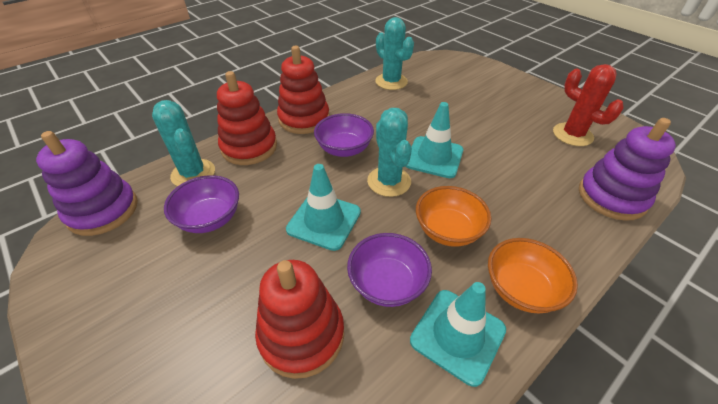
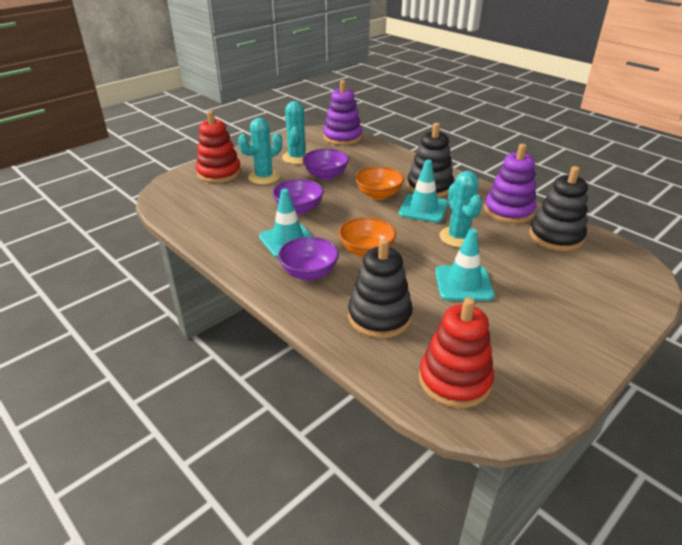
black stacking toy: 0 -> 3
red cactus: 1 -> 0
red stacking toy: 3 -> 2

